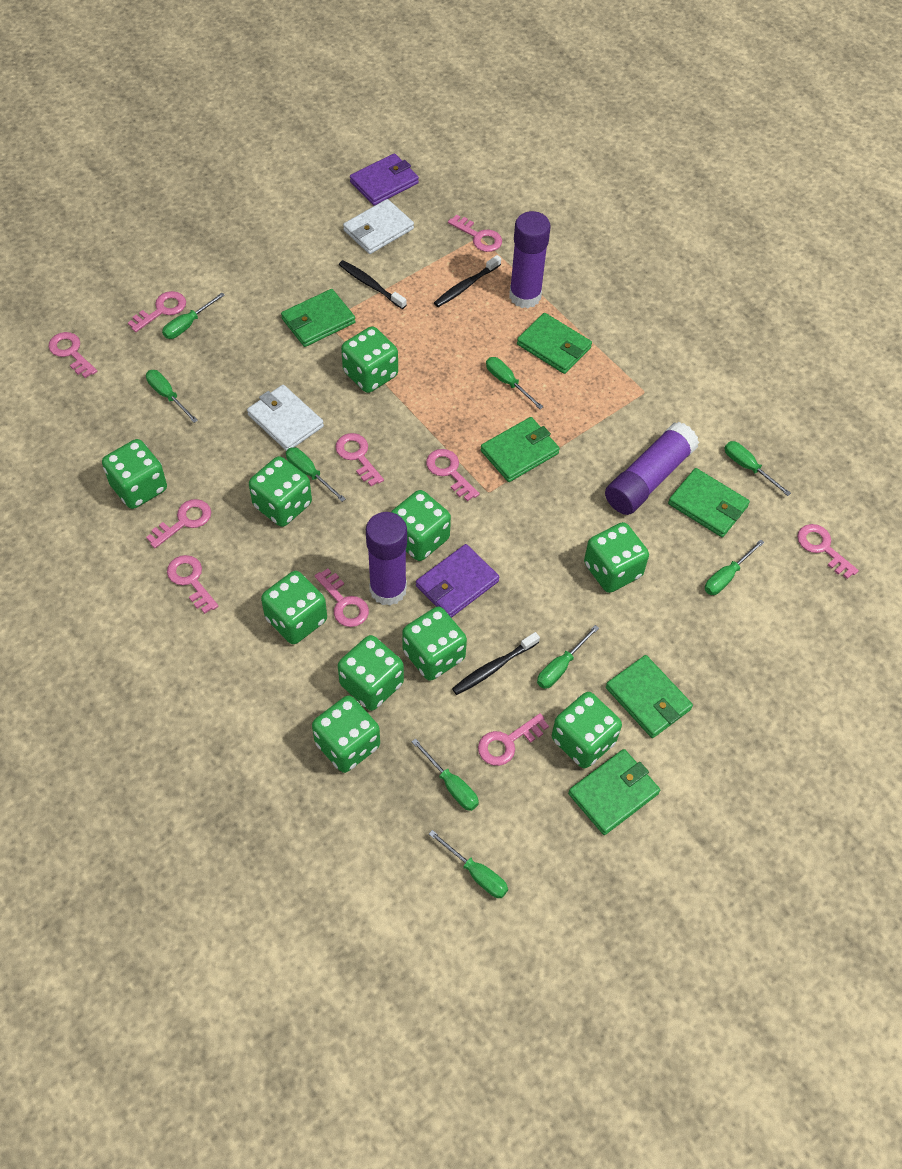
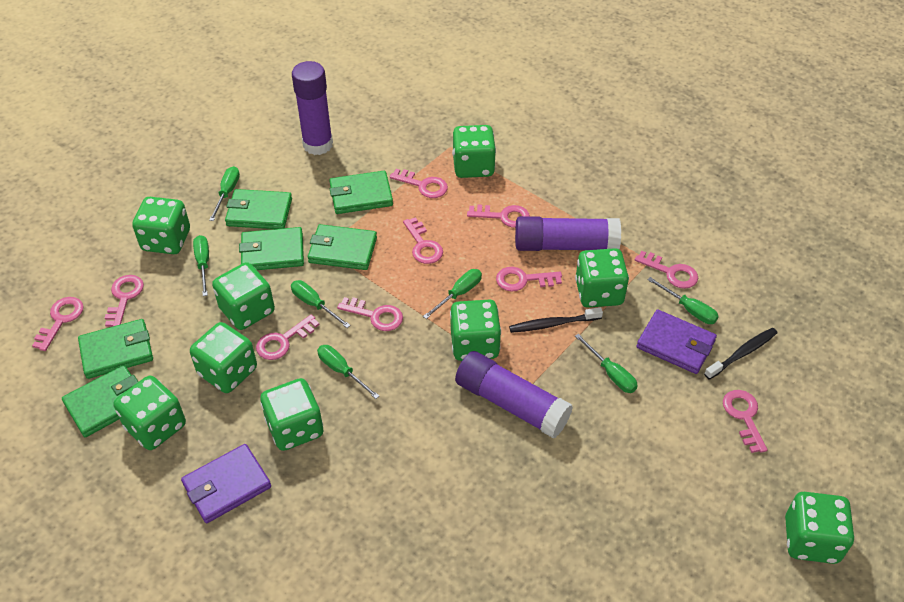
black toothbrush: 3 -> 2
green dice: 10 -> 9
green screwdriver: 9 -> 7
white wallet: 2 -> 0

